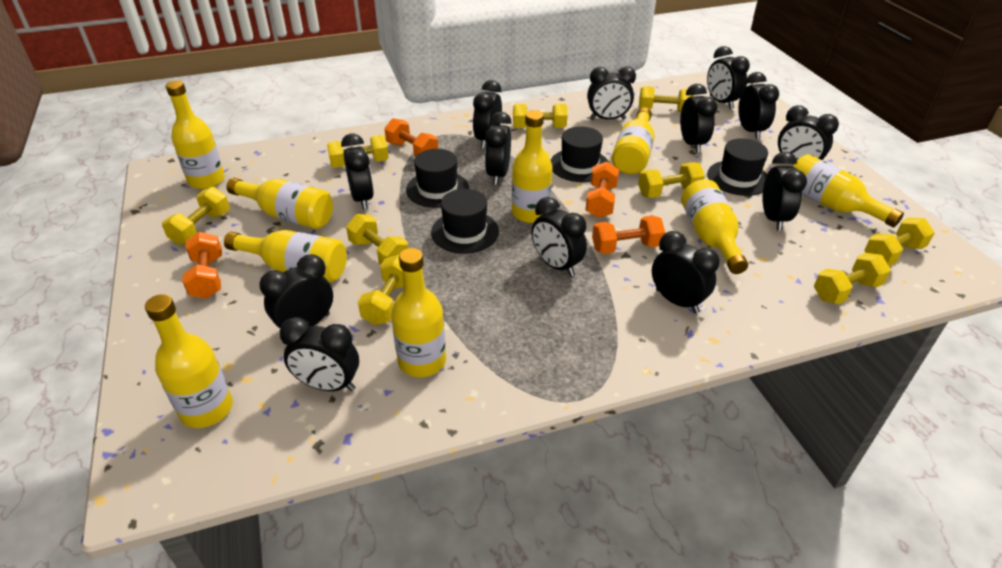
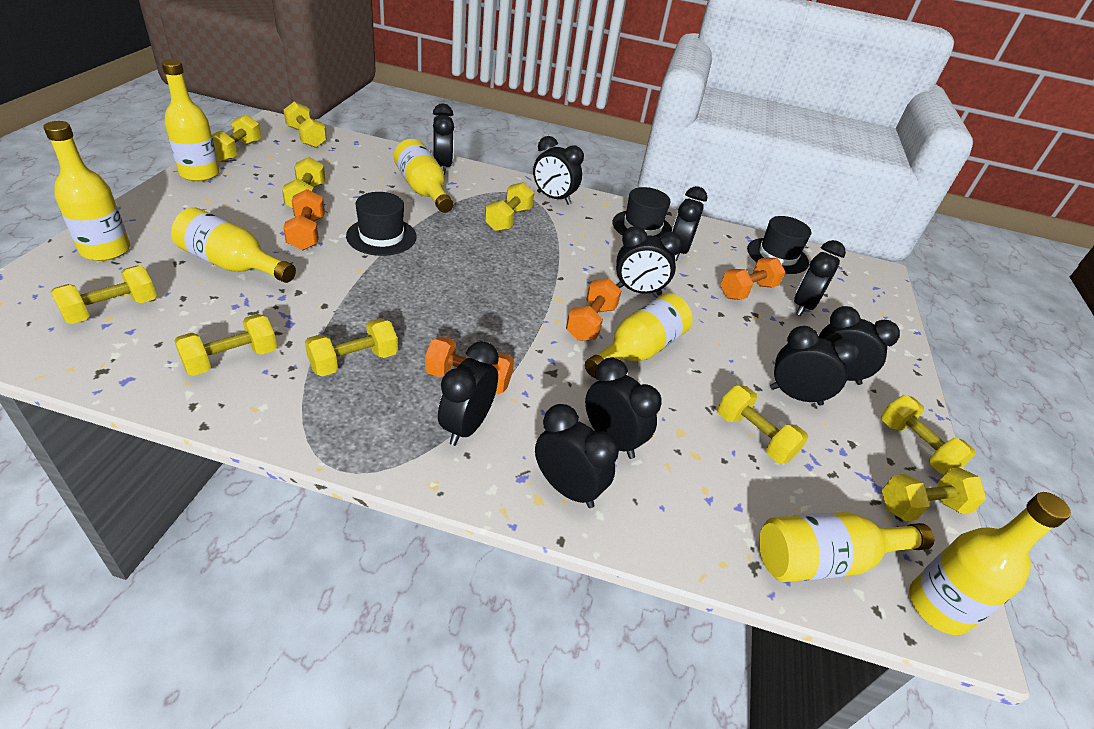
black clock: 13 -> 10
black hat: 4 -> 3
yellow bottle: 9 -> 7
yellow dumbbell: 9 -> 10

